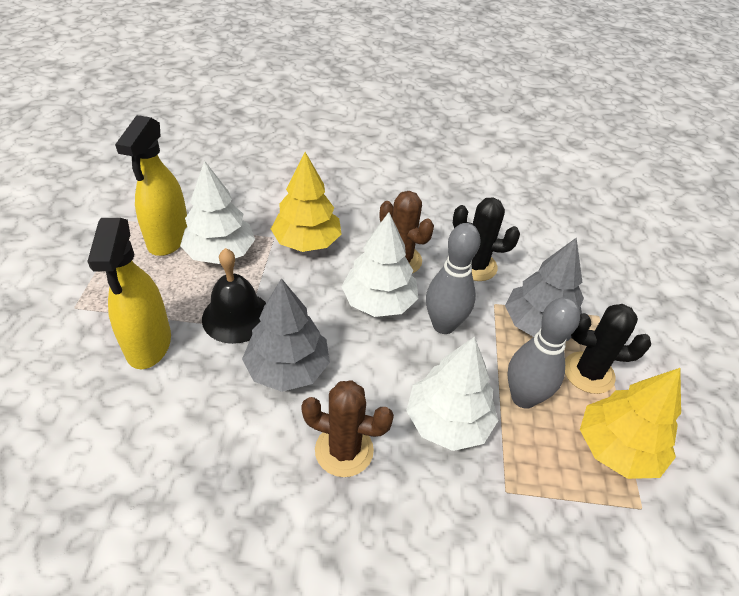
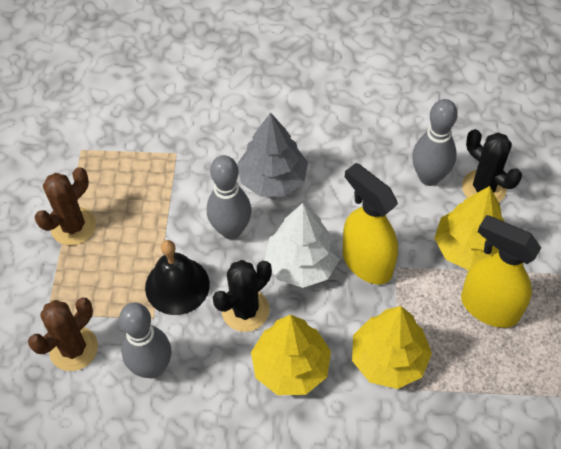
grey bowling pin: 2 -> 3
grey tree: 2 -> 1
white tree: 3 -> 1
yellow tree: 2 -> 3

